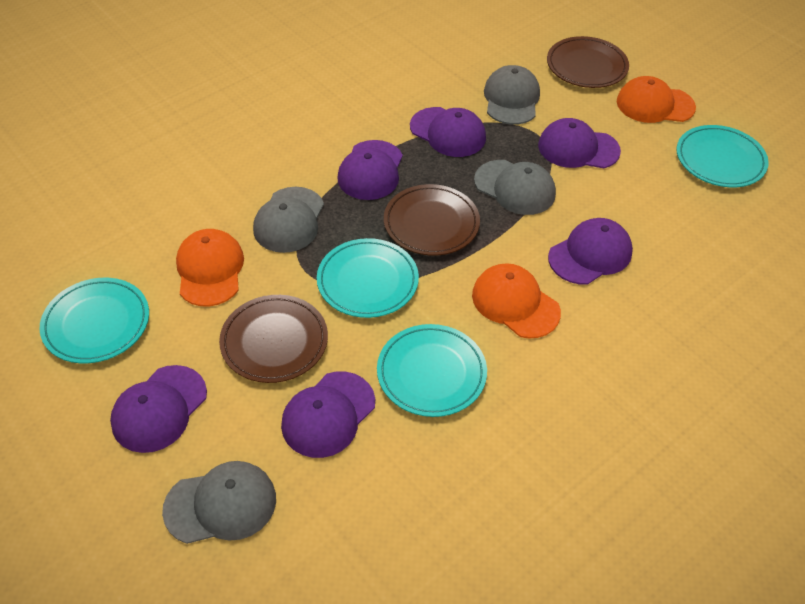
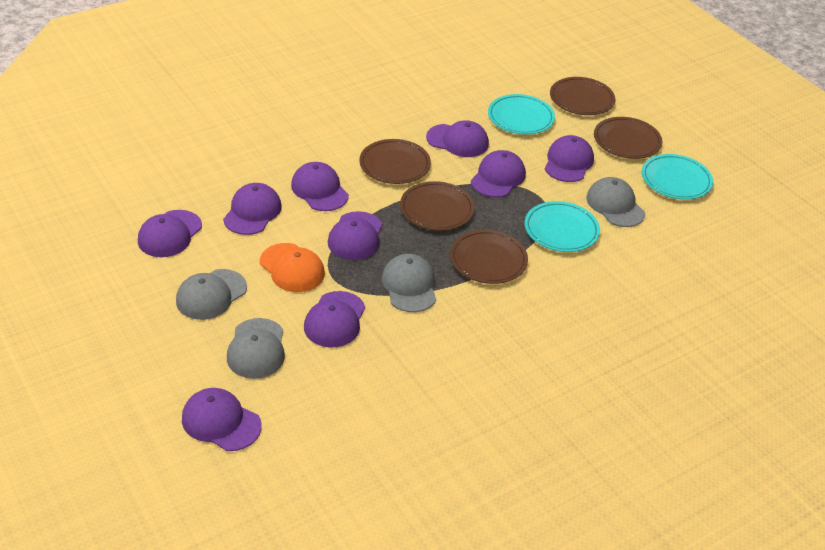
brown plate: 3 -> 5
orange cap: 3 -> 1
purple cap: 6 -> 9
turquoise plate: 4 -> 3

